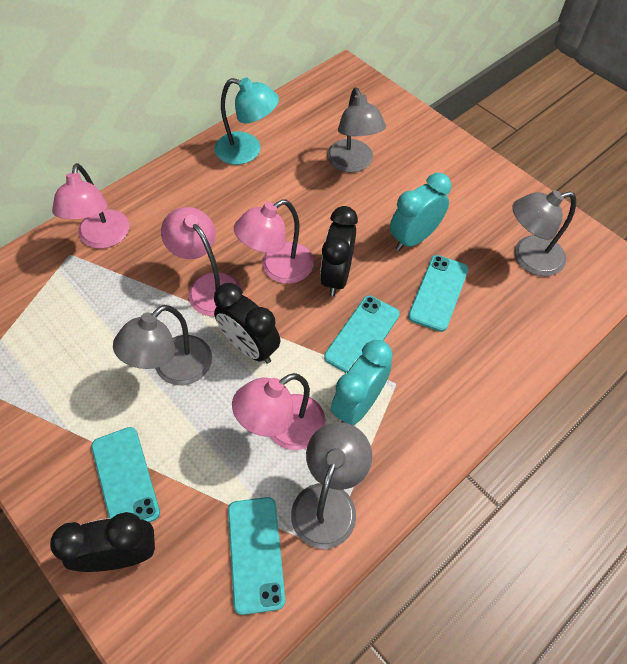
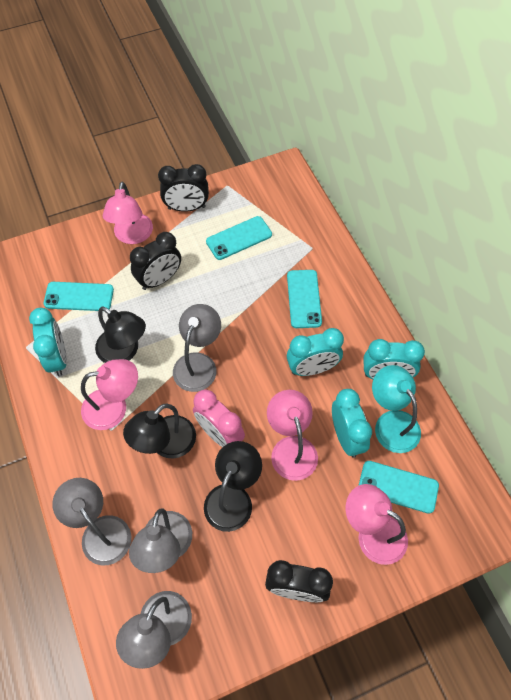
black lamp: 0 -> 3
pink clock: 0 -> 1
turquoise clock: 2 -> 4

